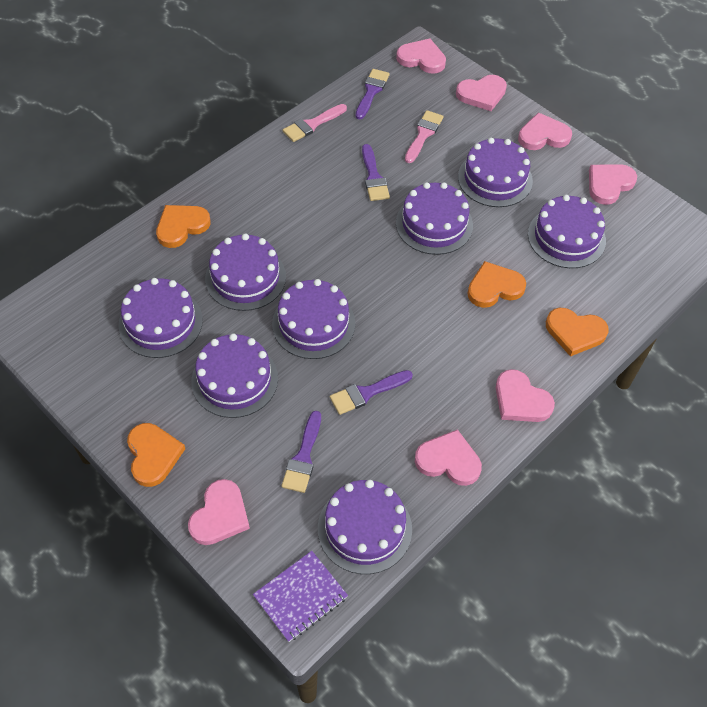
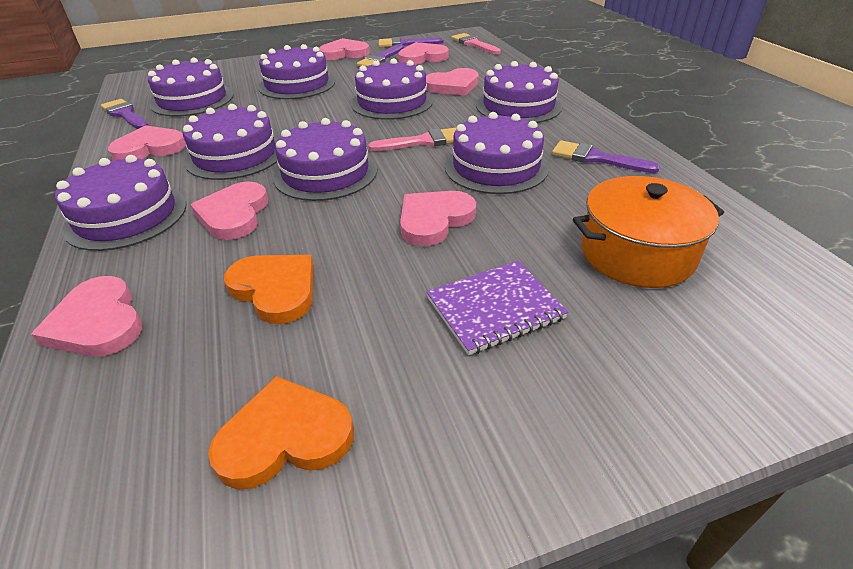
orange heart: 4 -> 2
orange pot: 0 -> 1

